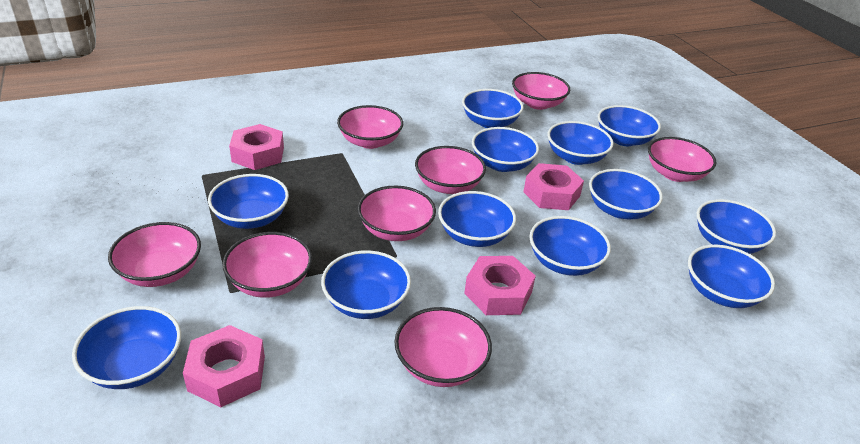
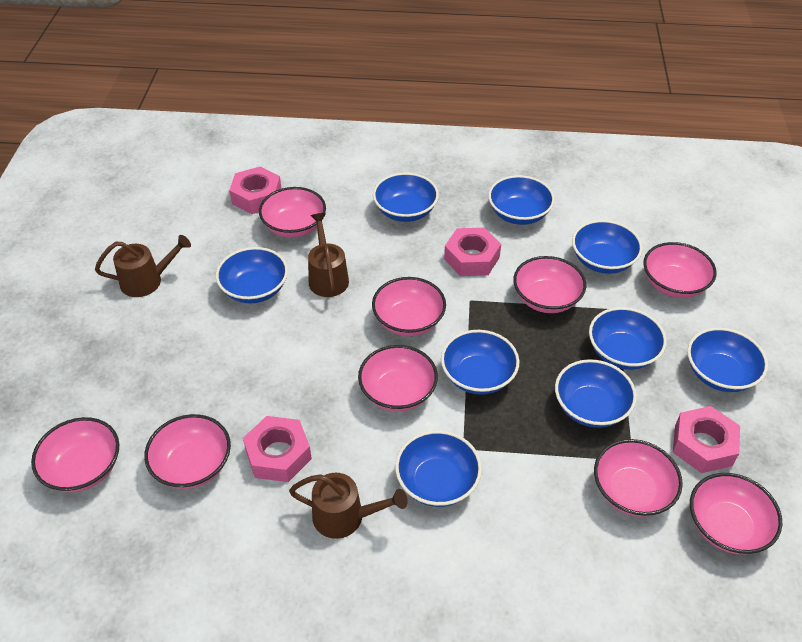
blue bowl: 12 -> 9
brown watering can: 0 -> 3
pink bowl: 8 -> 9

